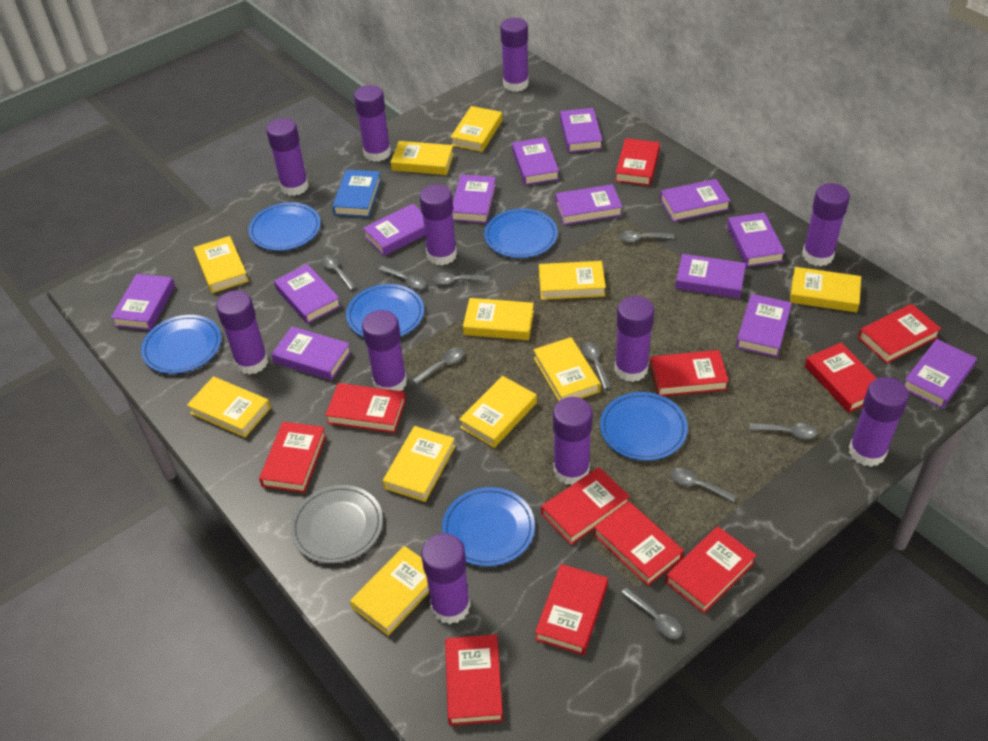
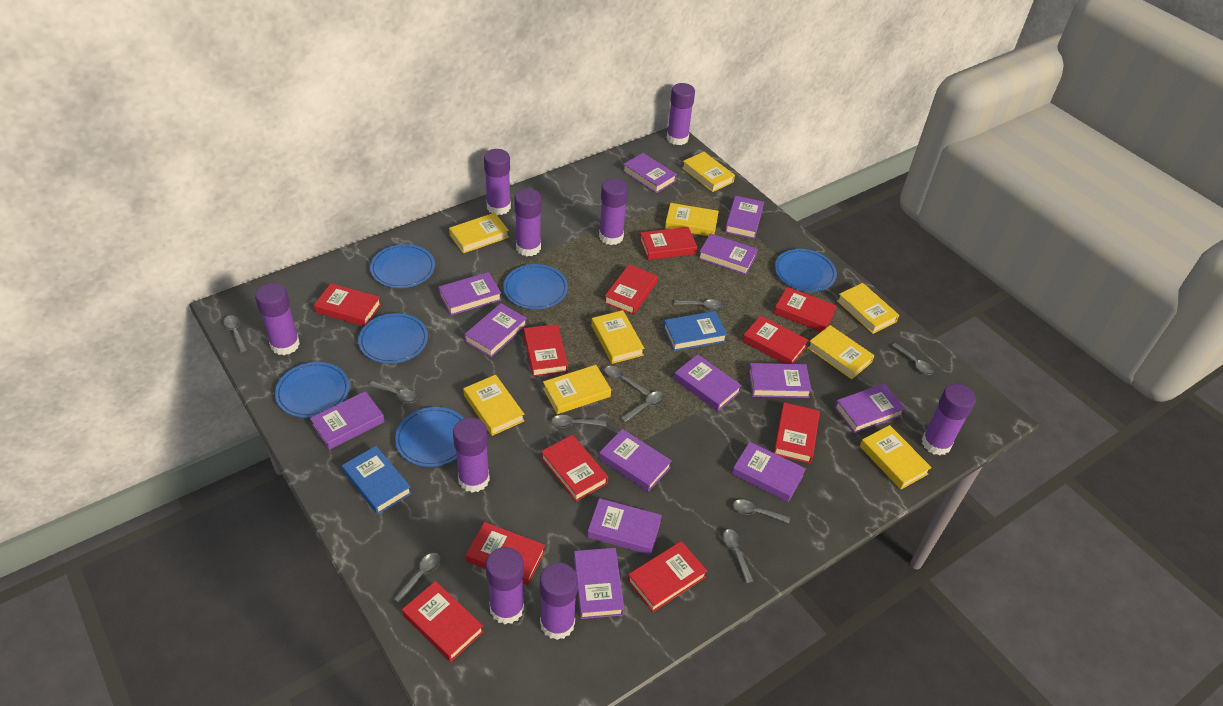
blue book: 1 -> 2
grey plate: 1 -> 0
grey spoon: 9 -> 10
purple glue stick: 11 -> 9
yellow book: 11 -> 9

